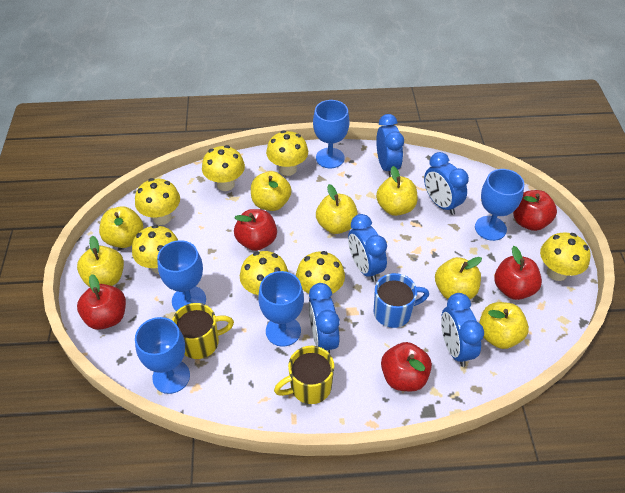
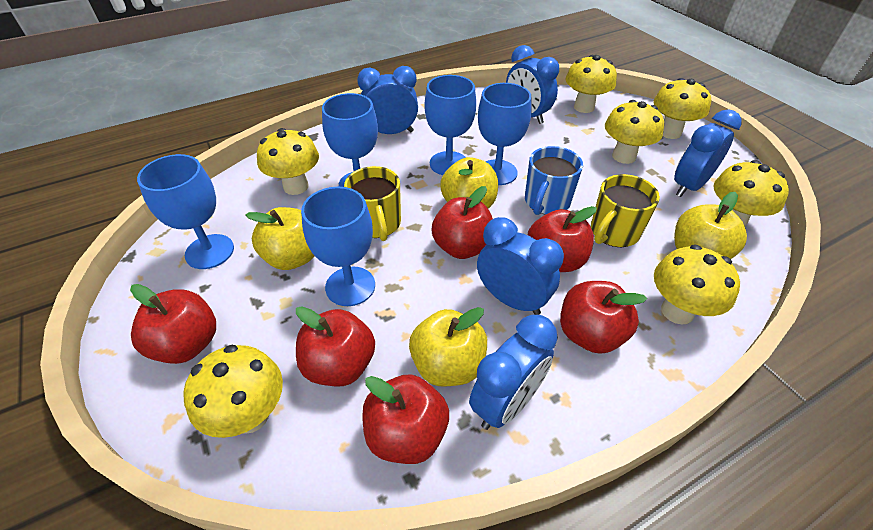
red apple: 5 -> 6
yellow apple: 7 -> 4

